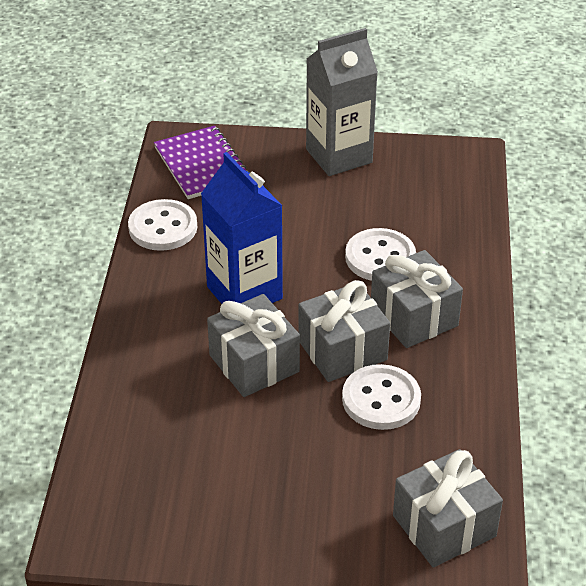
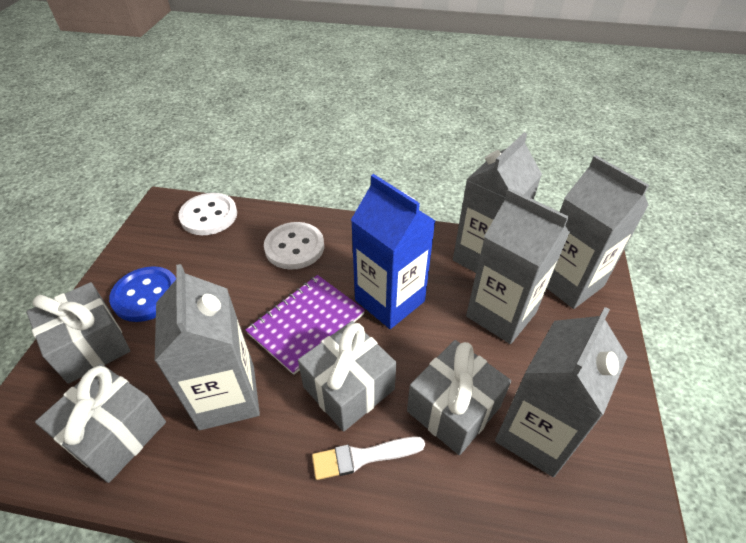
blue button: 0 -> 1
grey carton: 1 -> 5
white brush: 0 -> 1
white button: 3 -> 2

